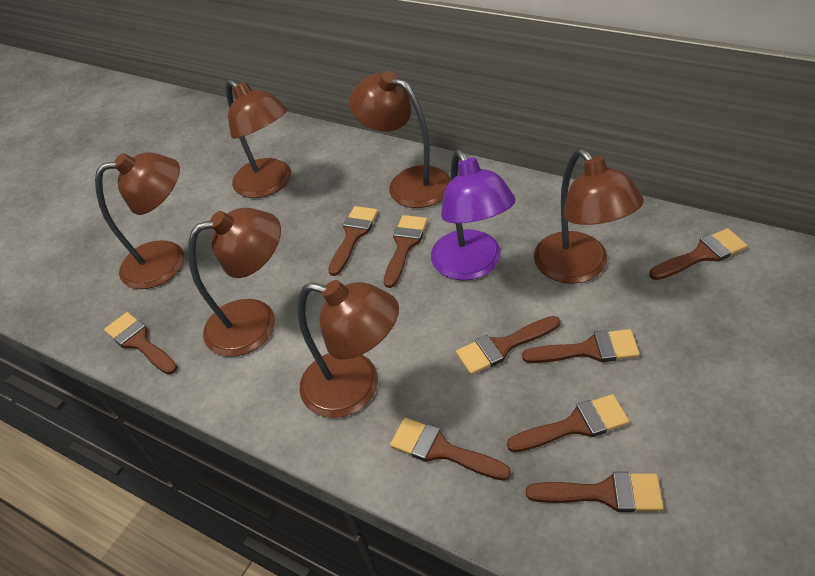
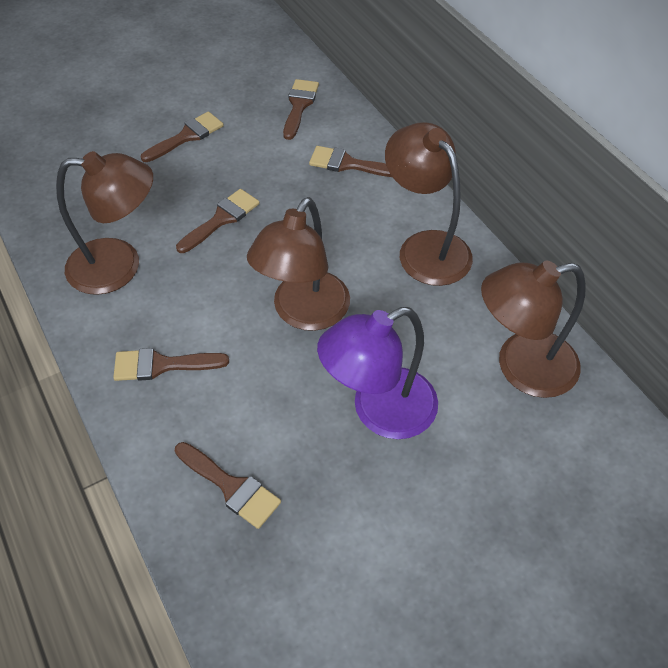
brown brush: 9 -> 6
brown lamp: 6 -> 4

